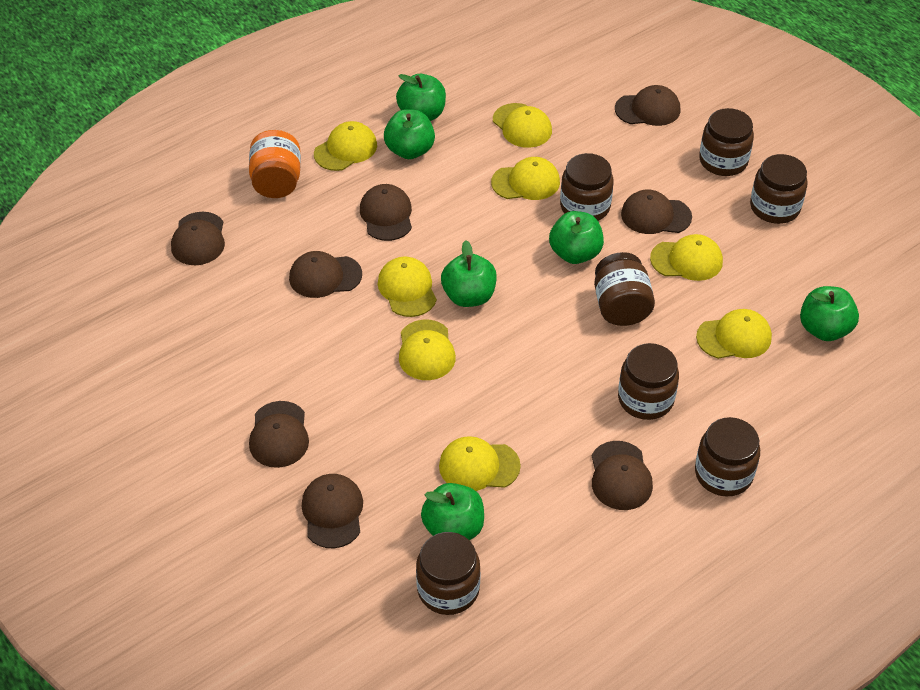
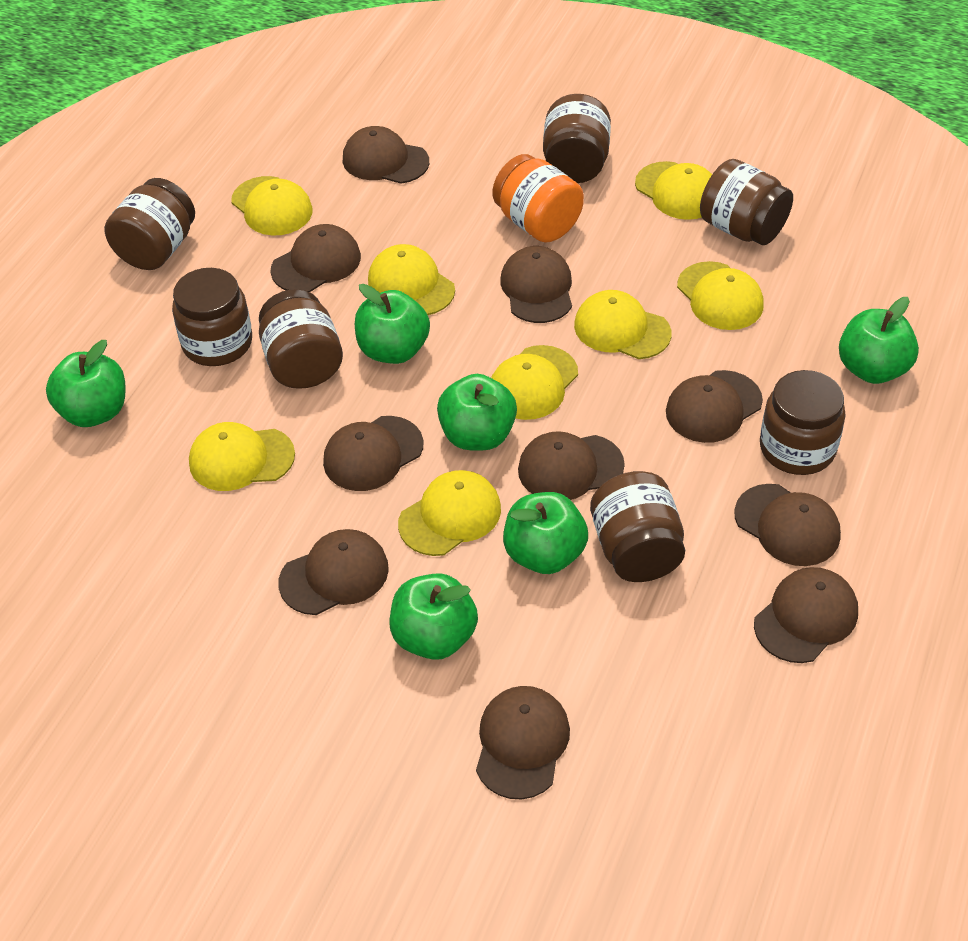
brown cap: 8 -> 10

